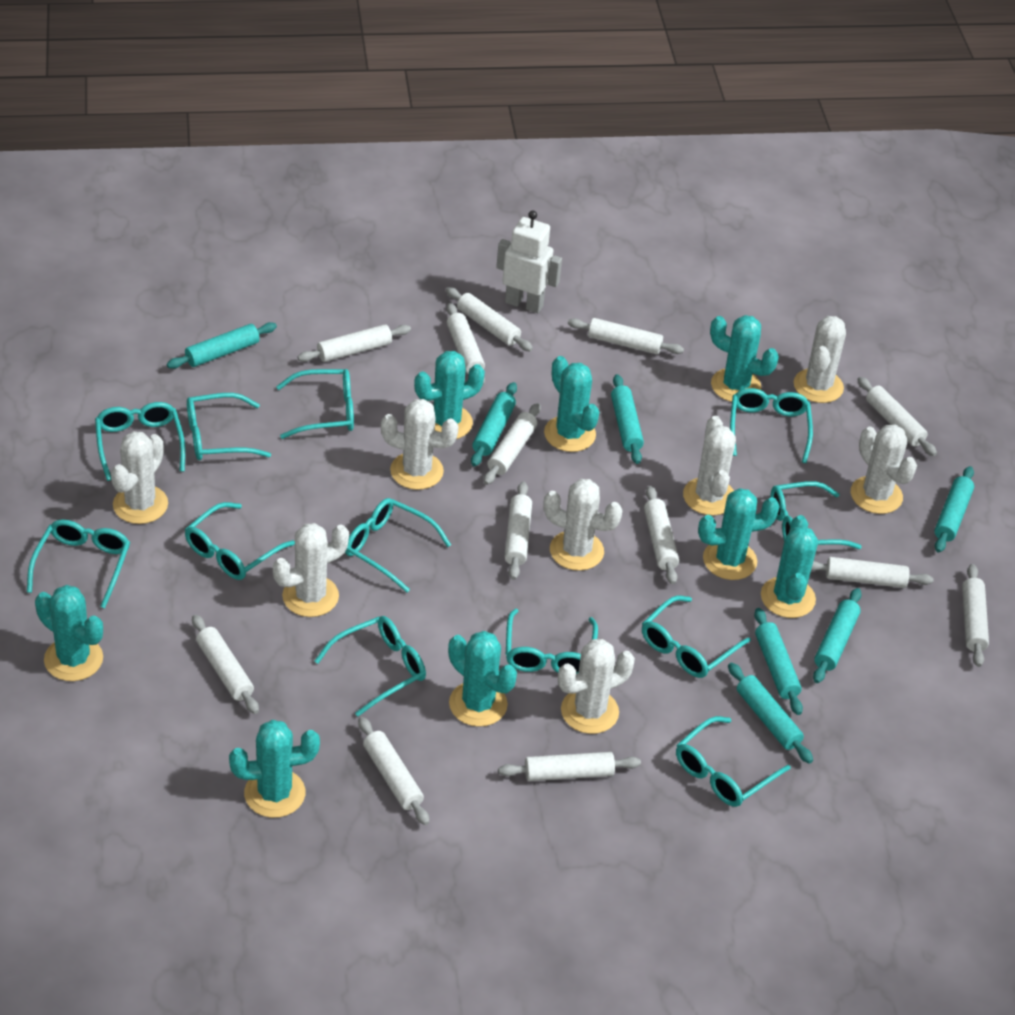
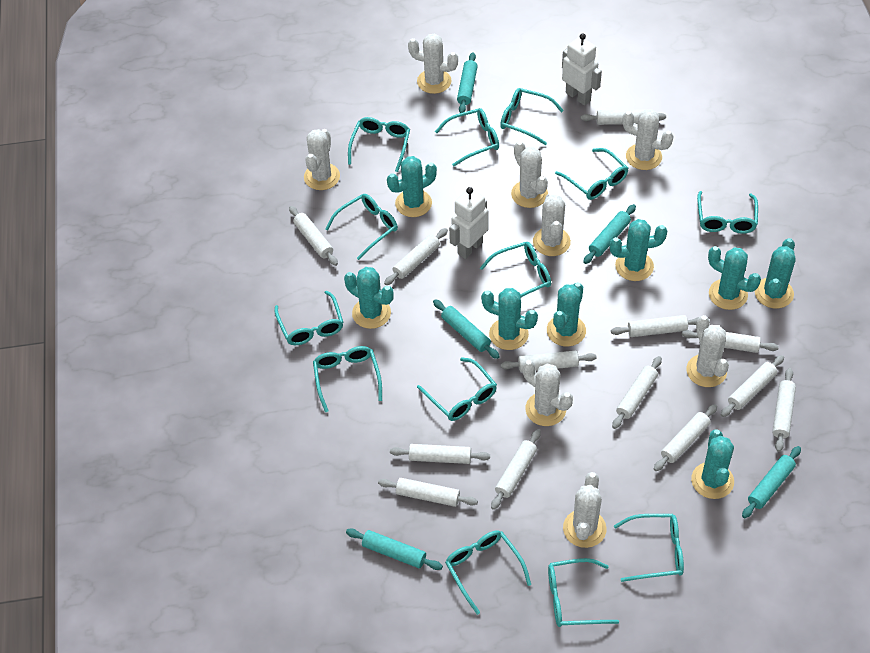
turquoise glasses: 12 -> 13
turquoise rolling pin: 7 -> 5
white robot: 1 -> 2

